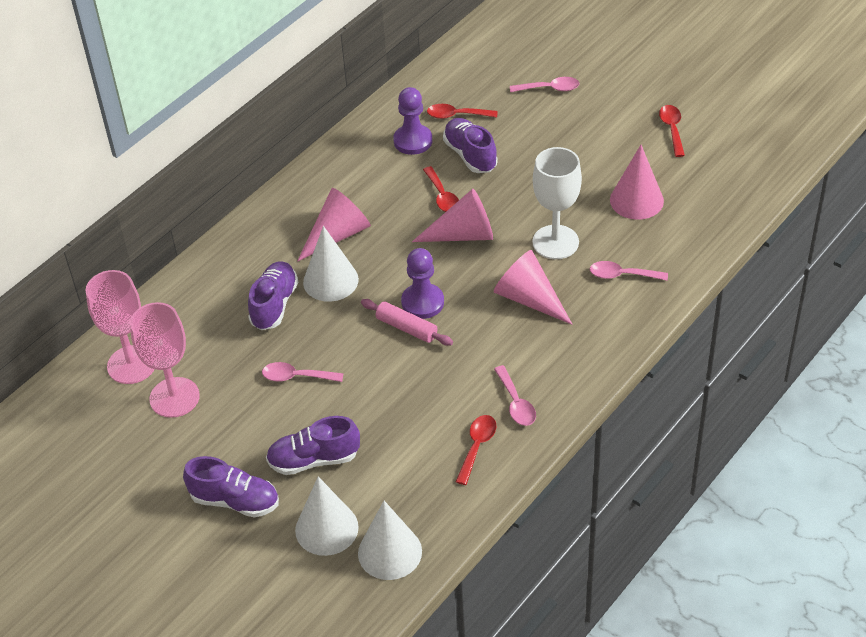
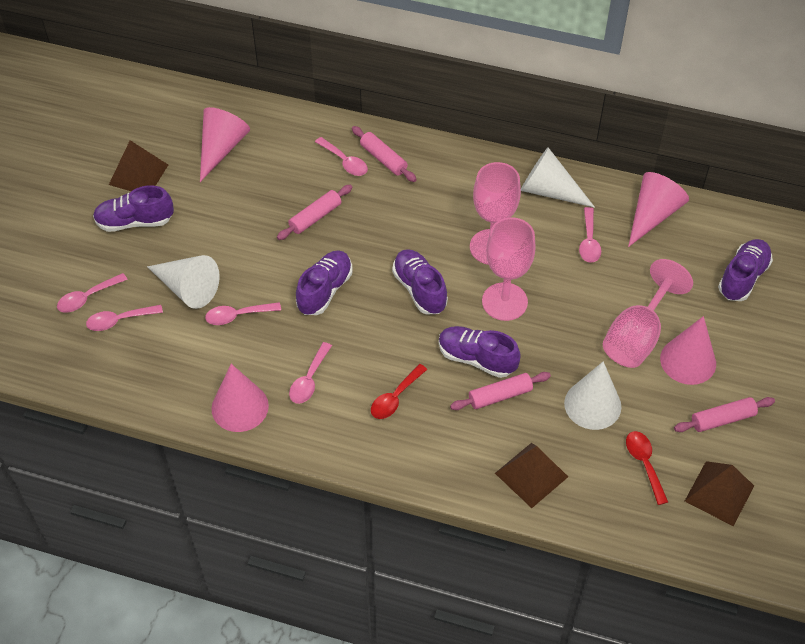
brown pyramid: 0 -> 3
pink goblet: 2 -> 3
pink rolling pin: 1 -> 4
pink spoon: 4 -> 6
purple pawn: 2 -> 0
purple shoe: 4 -> 5
red spoon: 4 -> 2
white goblet: 1 -> 0

